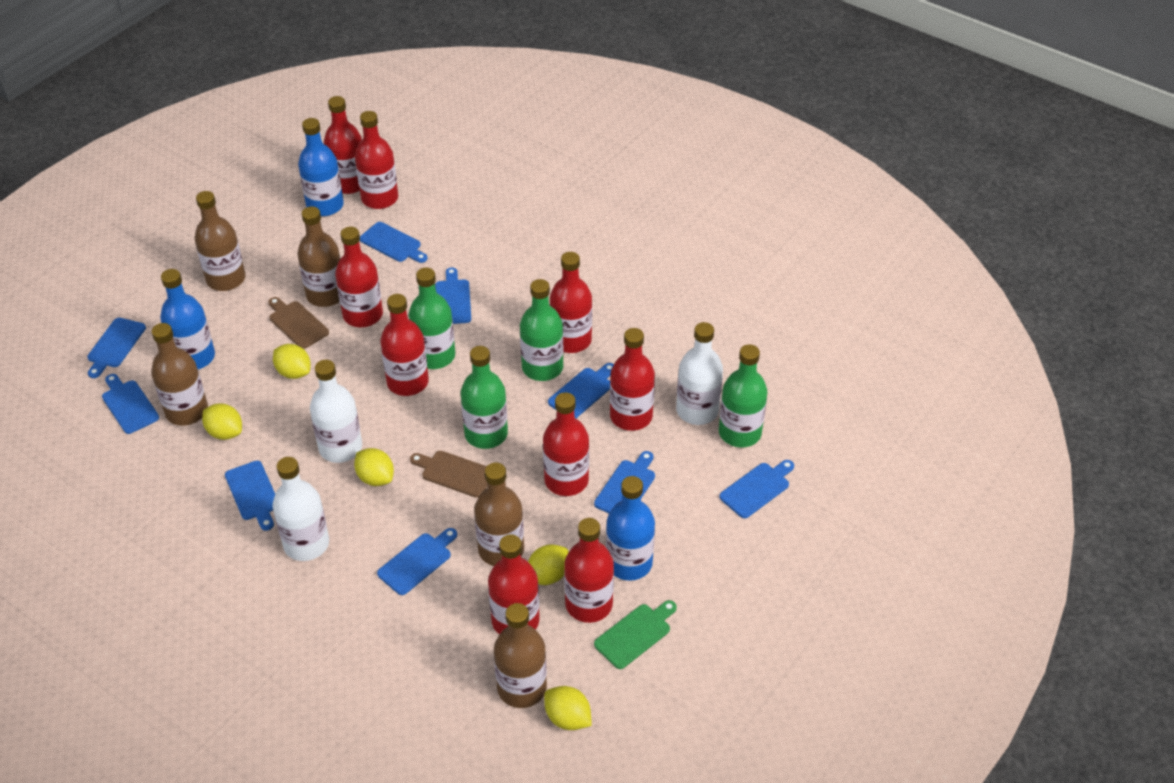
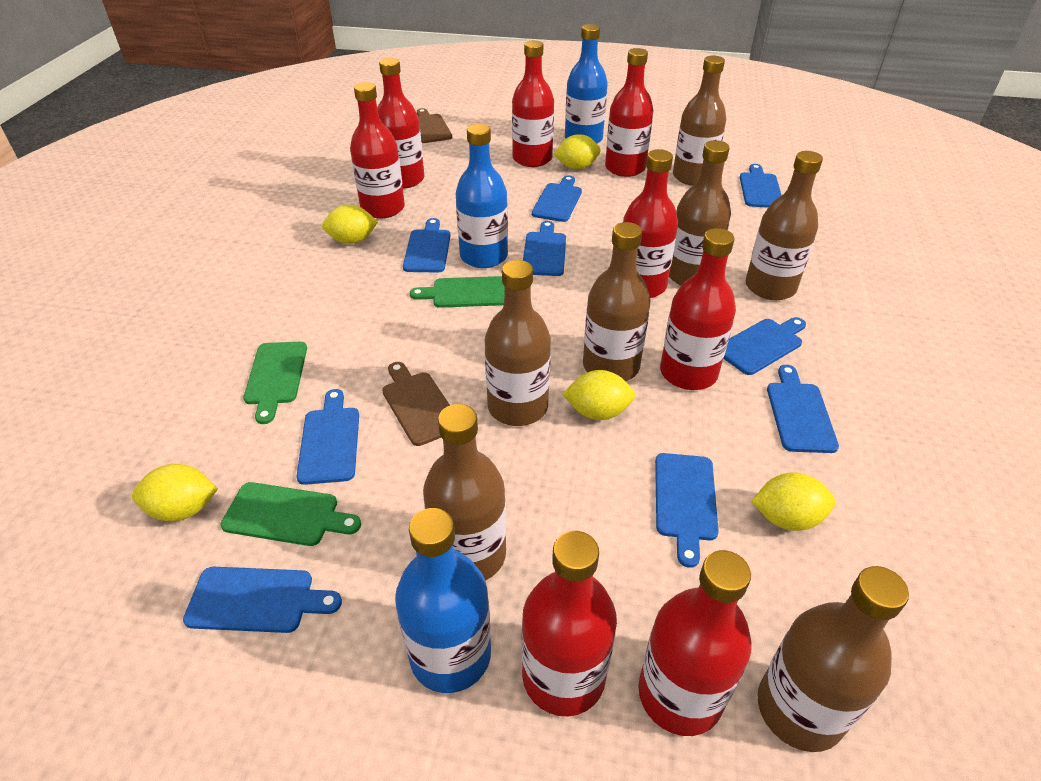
brown bottle: 5 -> 7
green bottle: 4 -> 0
green cutting board: 1 -> 3
red bottle: 9 -> 8
white bottle: 3 -> 0

